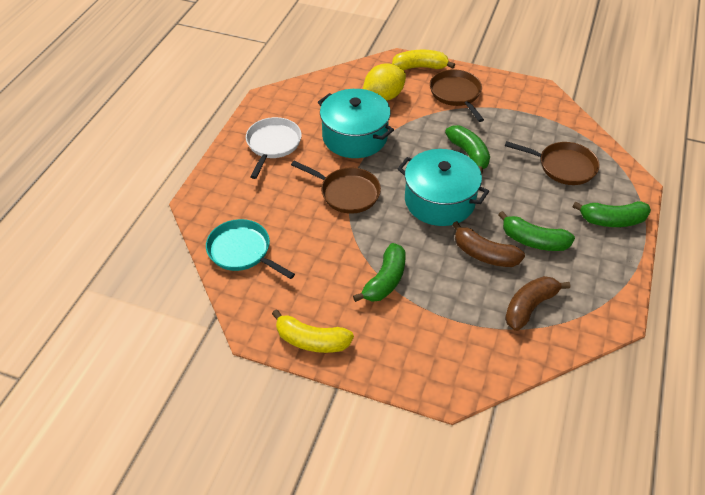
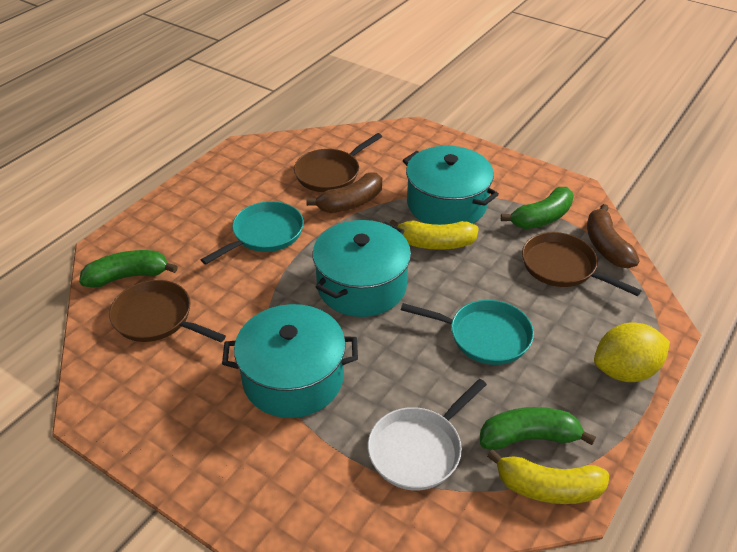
green banana: 4 -> 3
turquoise pan: 1 -> 2
turquoise pot: 2 -> 3

